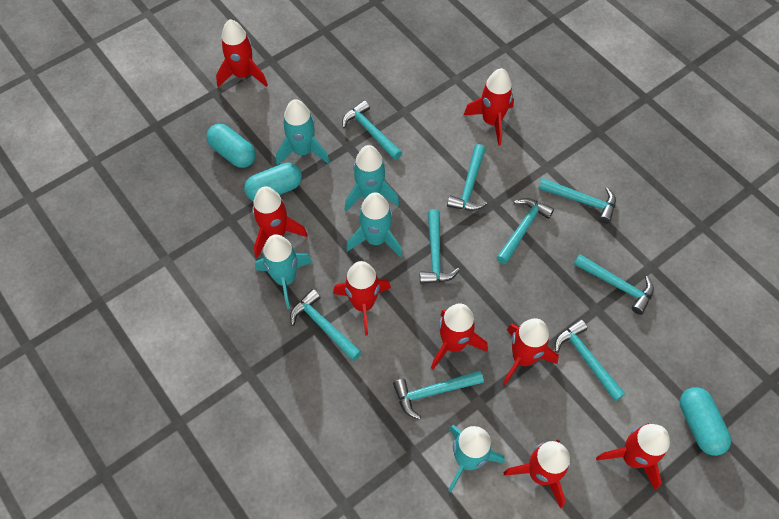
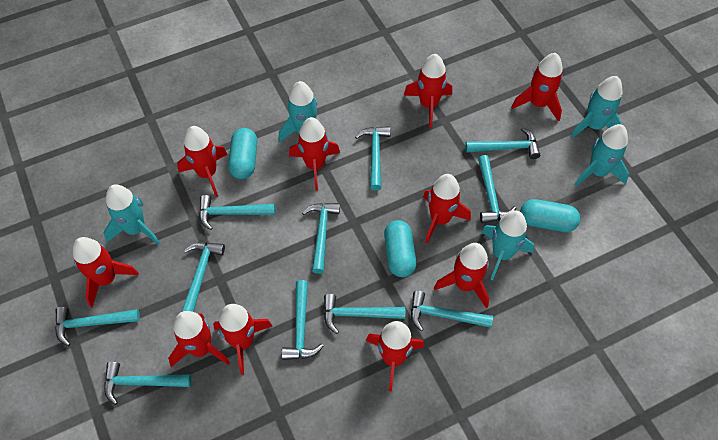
red rocket: 8 -> 10
turquoise hammer: 9 -> 11

